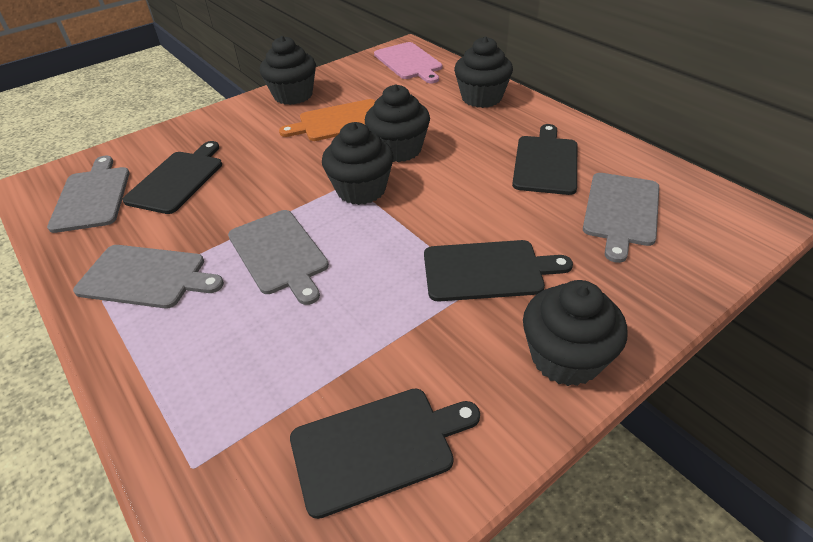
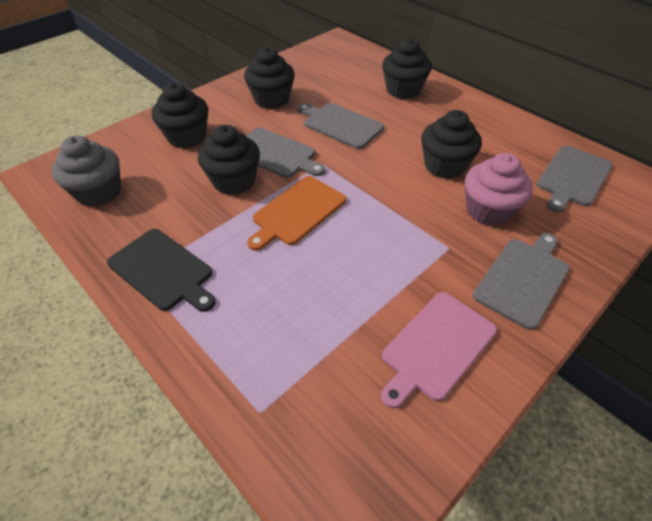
black cutting board: 4 -> 1
grey cupcake: 0 -> 1
pink cupcake: 0 -> 1

